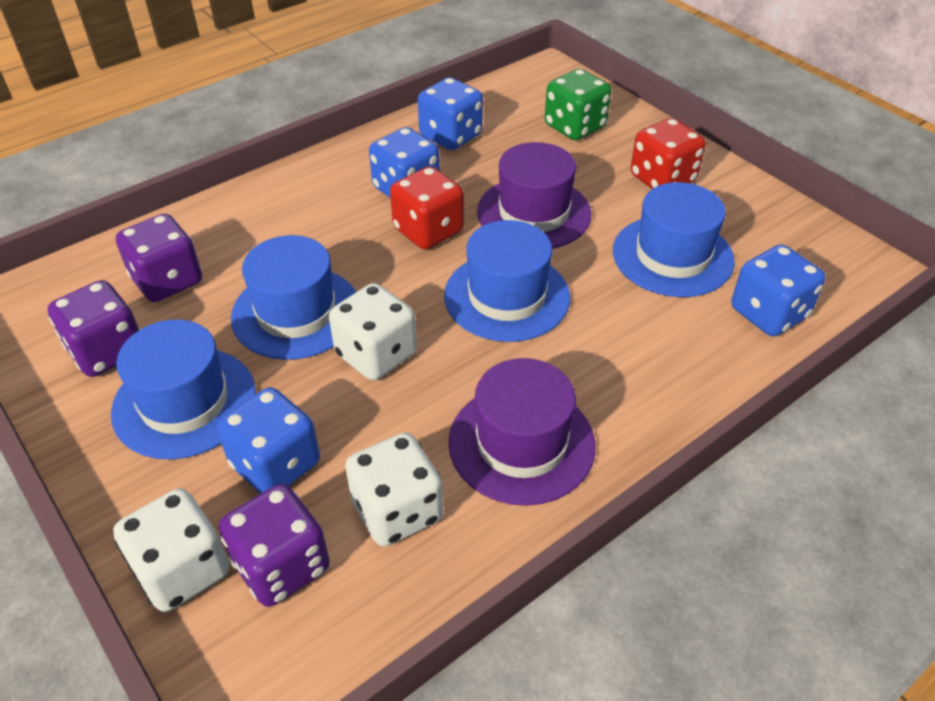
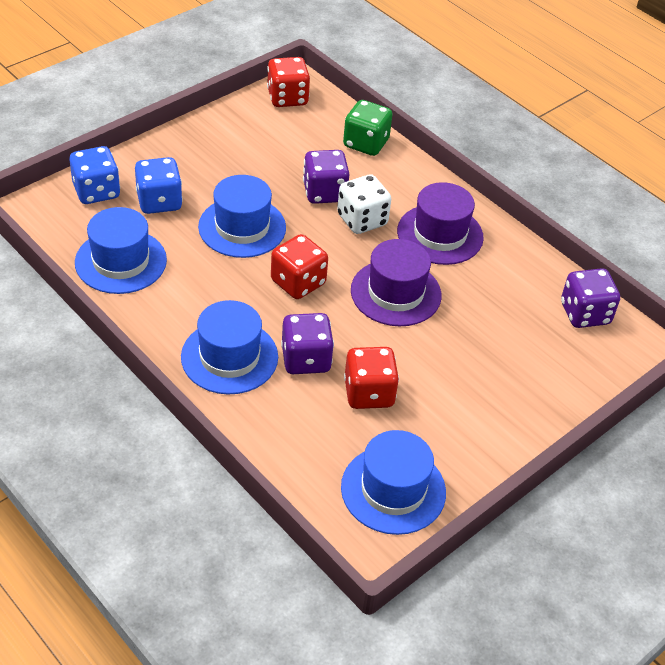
blue dice: 4 -> 2
red dice: 2 -> 3
white dice: 3 -> 1

